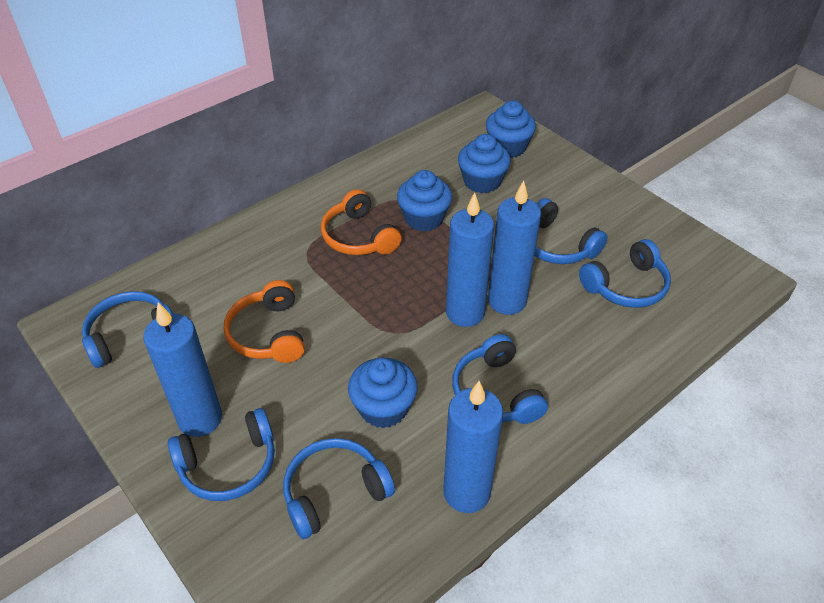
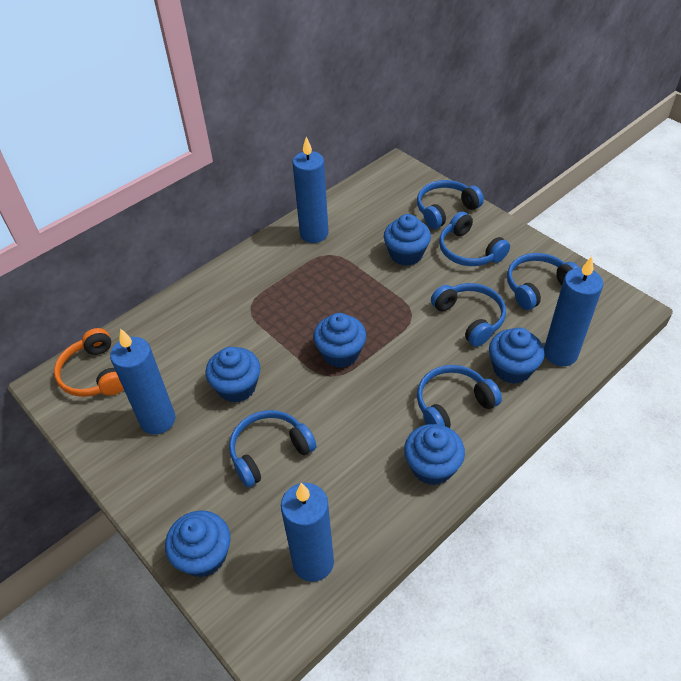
blue cupcake: 4 -> 6
orange headphones: 2 -> 1

